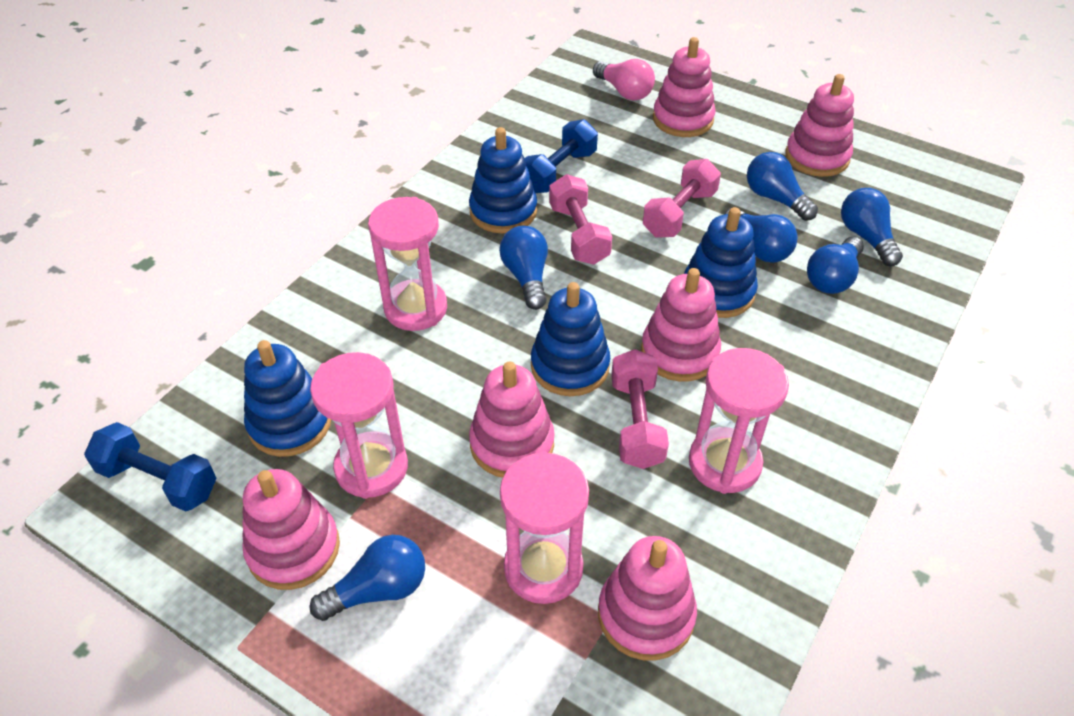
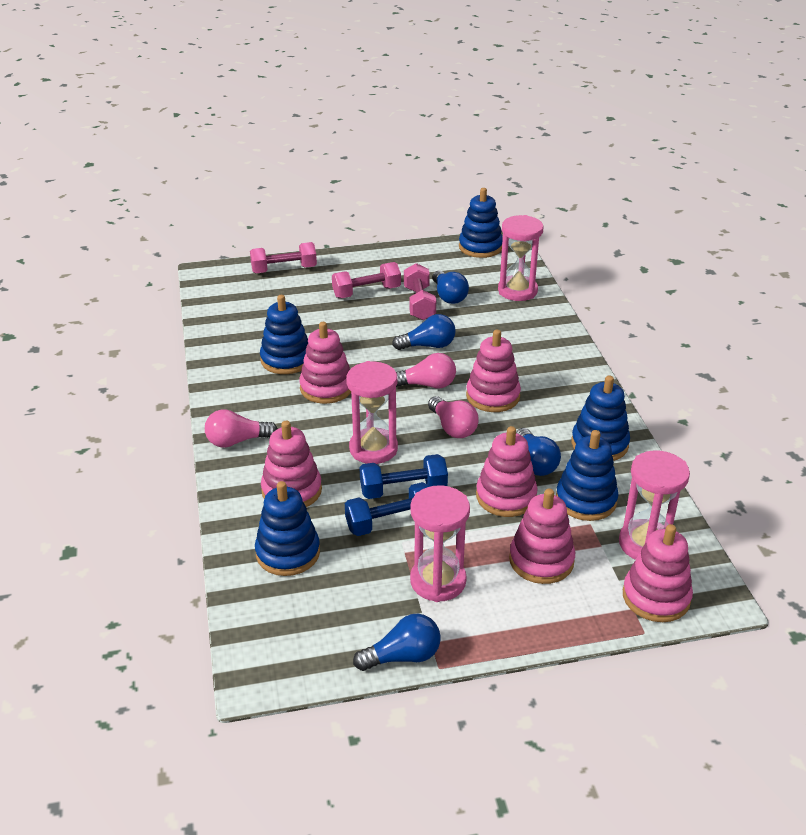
blue light bulb: 6 -> 4
blue stacking toy: 4 -> 5
pink light bulb: 1 -> 3

